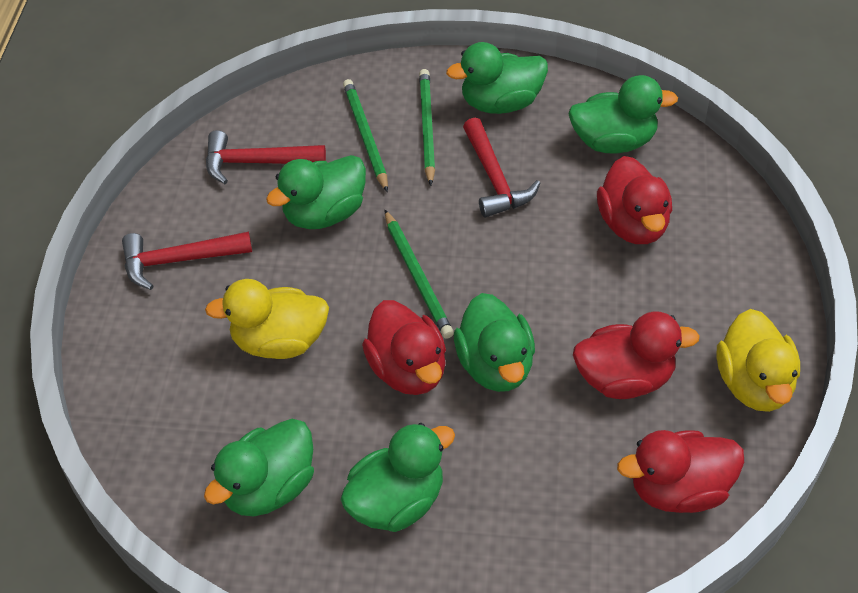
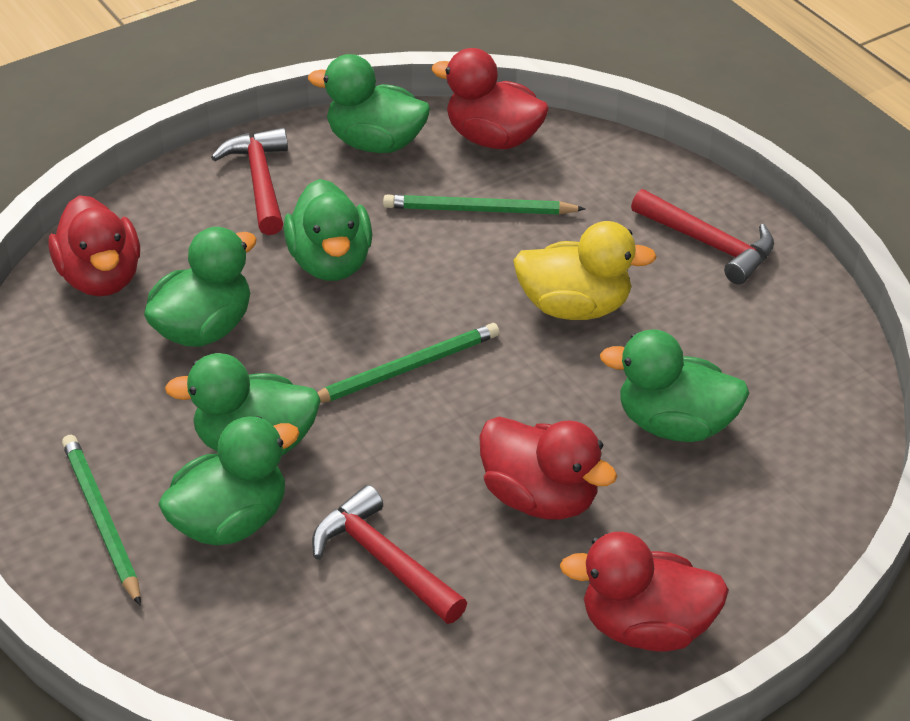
yellow duck: 2 -> 1

